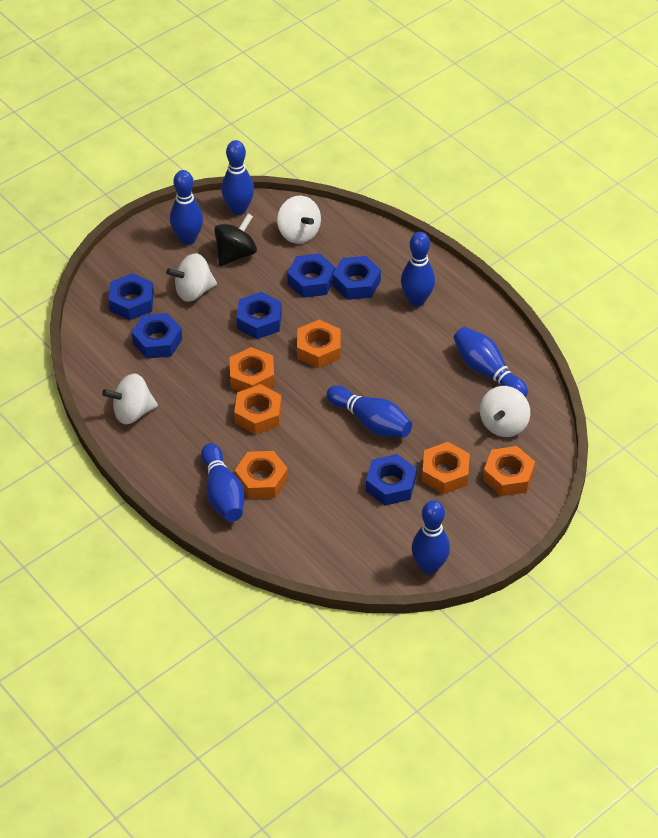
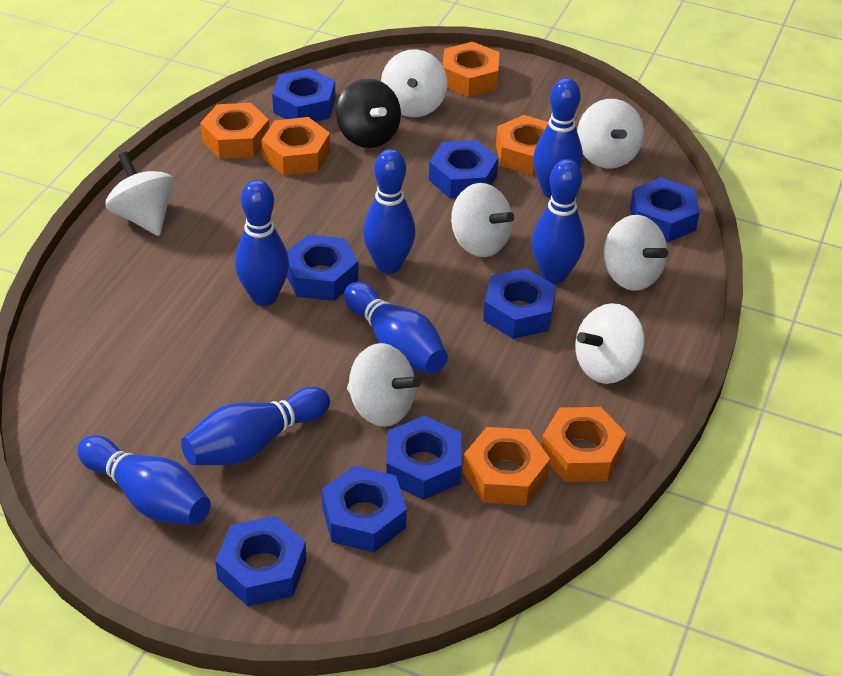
blue nut: 6 -> 8
white spinning top: 4 -> 7

